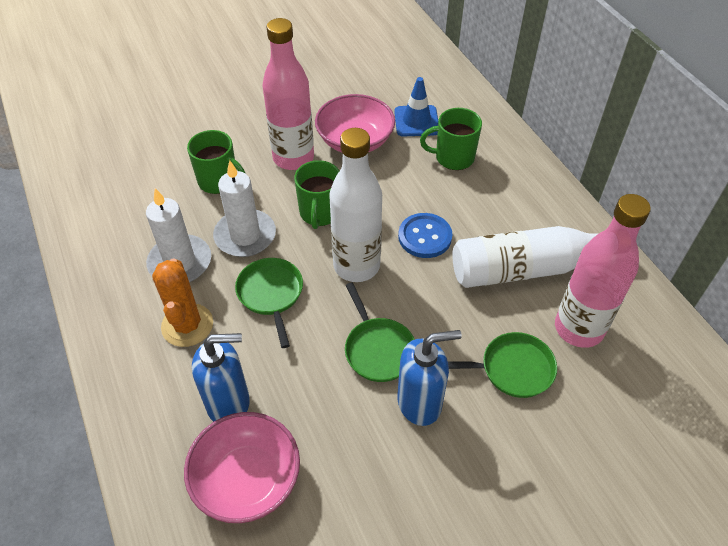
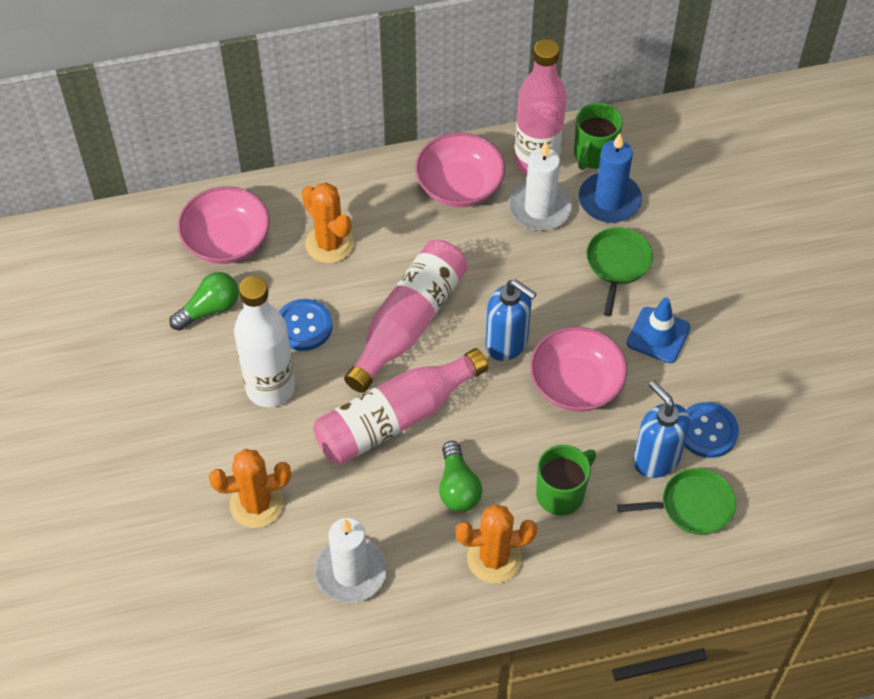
blue button: 1 -> 2
blue candle: 0 -> 1
green light bulb: 0 -> 2
green mug: 3 -> 2
green pan: 3 -> 2
orange cactus: 1 -> 3
pink bottle: 2 -> 3
pink bowl: 2 -> 3
white bottle: 2 -> 1

